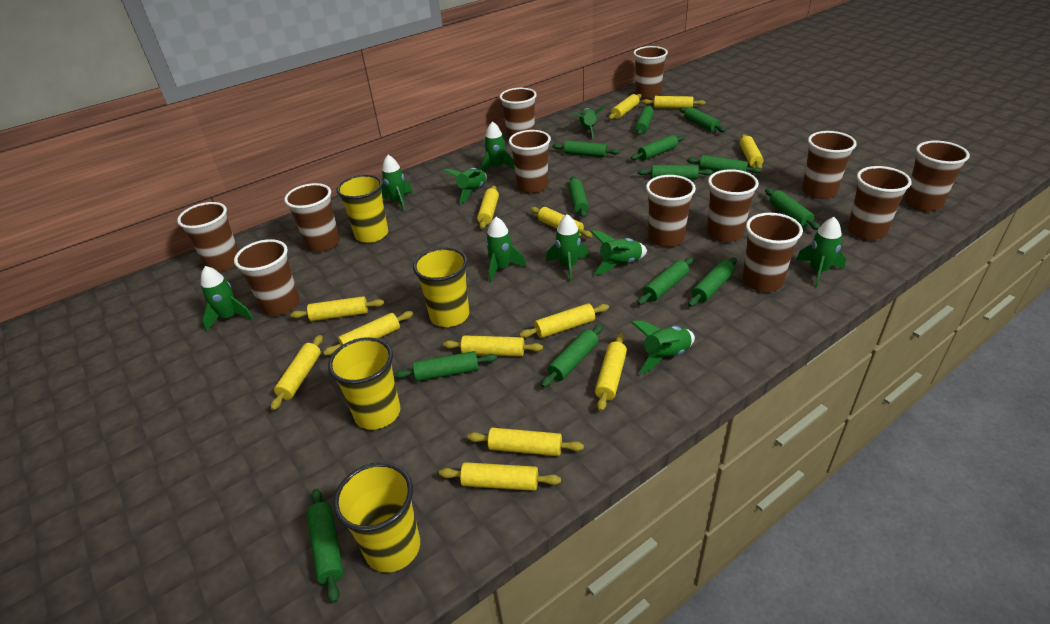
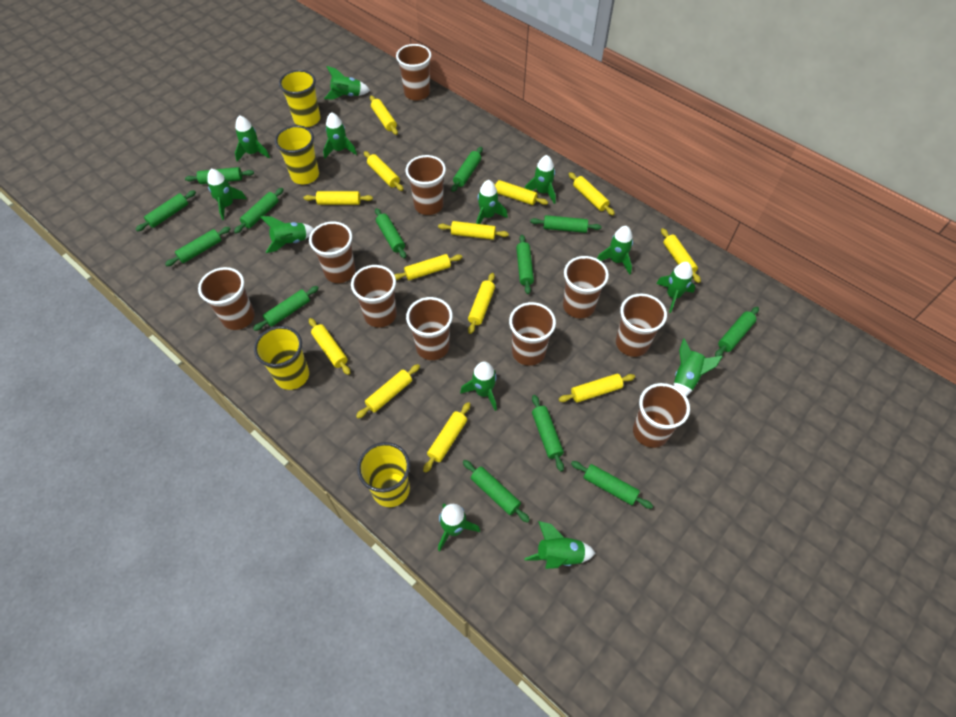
brown cup: 12 -> 10
green rocket: 10 -> 13

